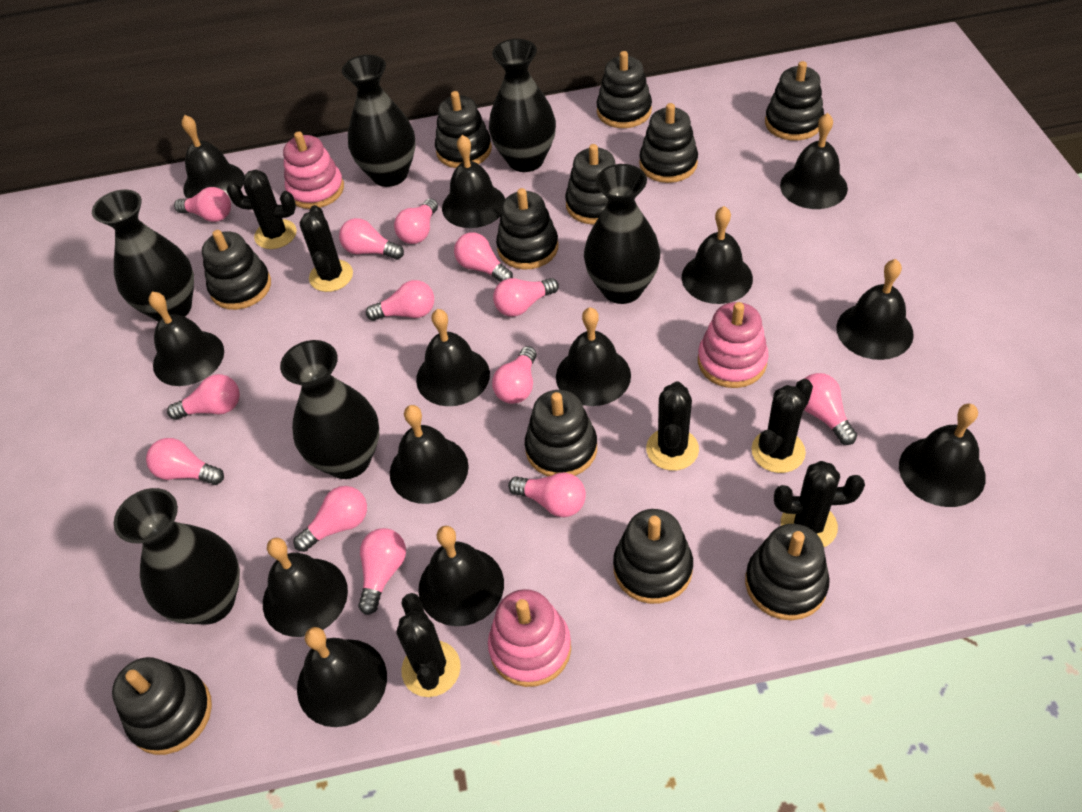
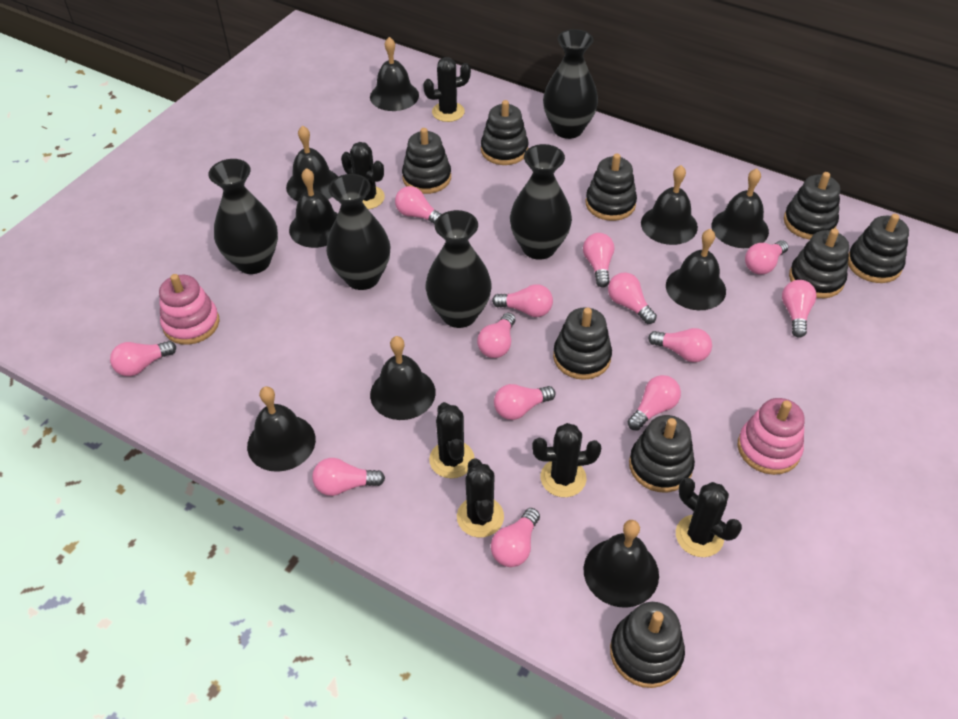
black bell: 13 -> 9
black stacking toy: 11 -> 9
black vase: 6 -> 5
pink stacking toy: 3 -> 2

